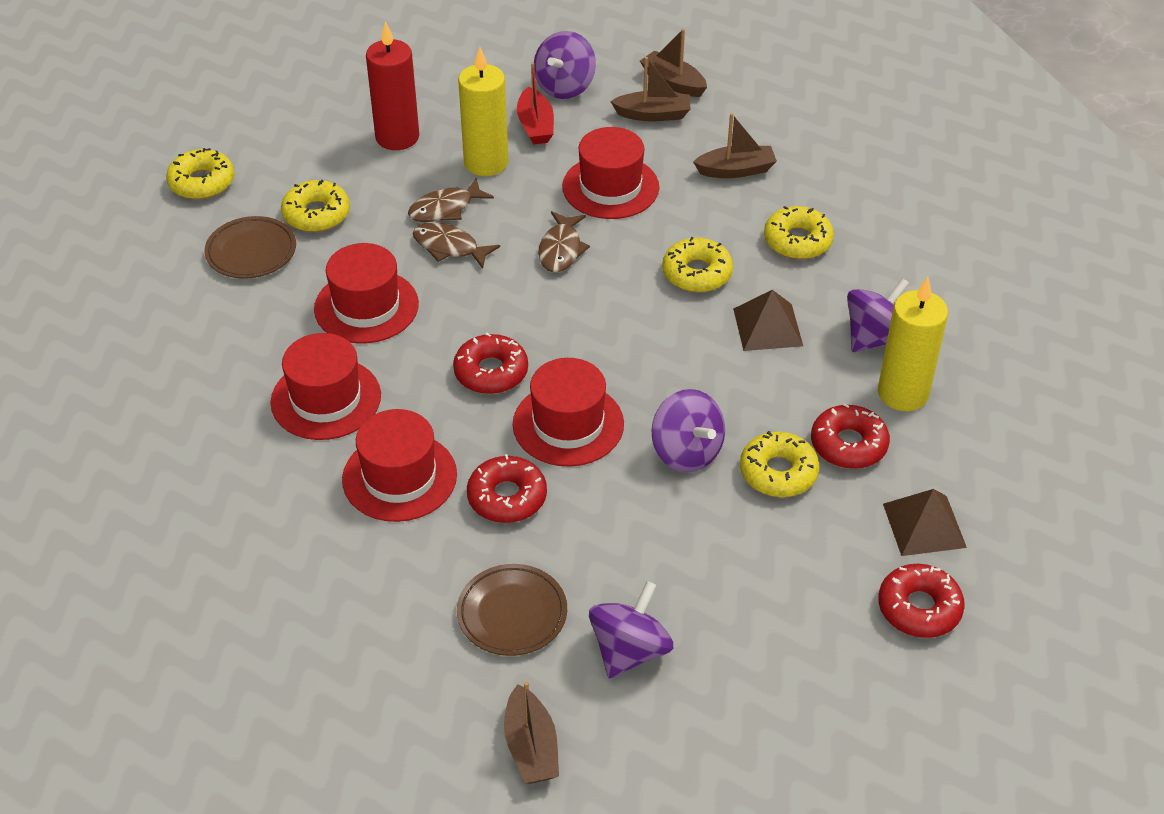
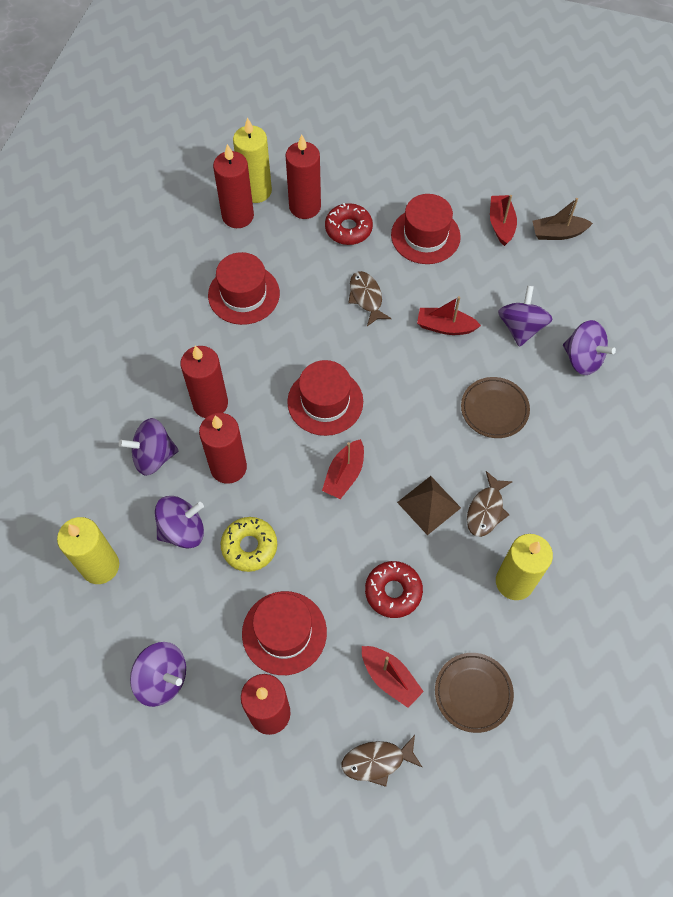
brown boat: 4 -> 1
brown pyramid: 2 -> 1
purple spinning top: 4 -> 5
red boat: 1 -> 4
red candle: 1 -> 5
red donut: 4 -> 2
red hat: 5 -> 4
yellow candle: 2 -> 3
yellow donut: 5 -> 1

